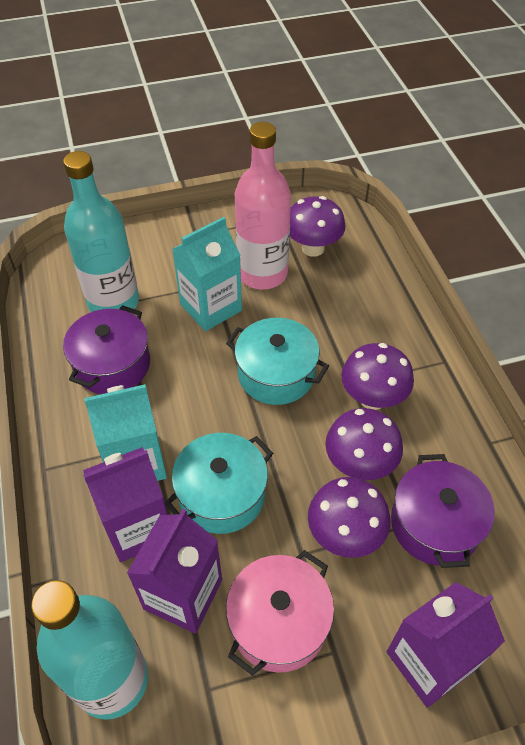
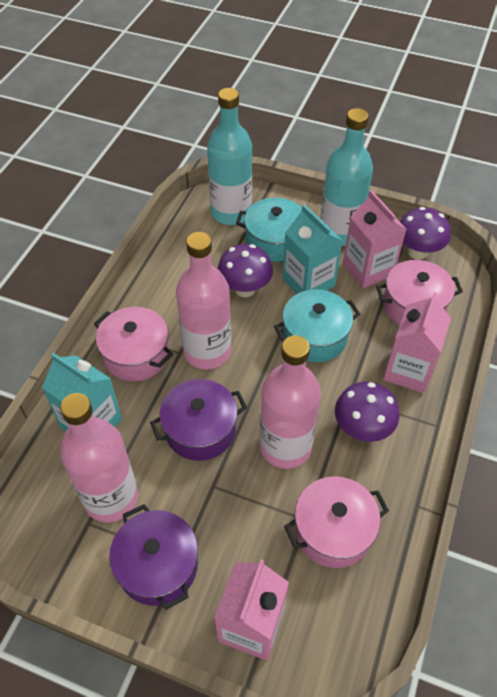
pink bottle: 1 -> 3
pink carton: 0 -> 3
pink pot: 1 -> 3
purple carton: 3 -> 0
purple mushroom: 4 -> 3

